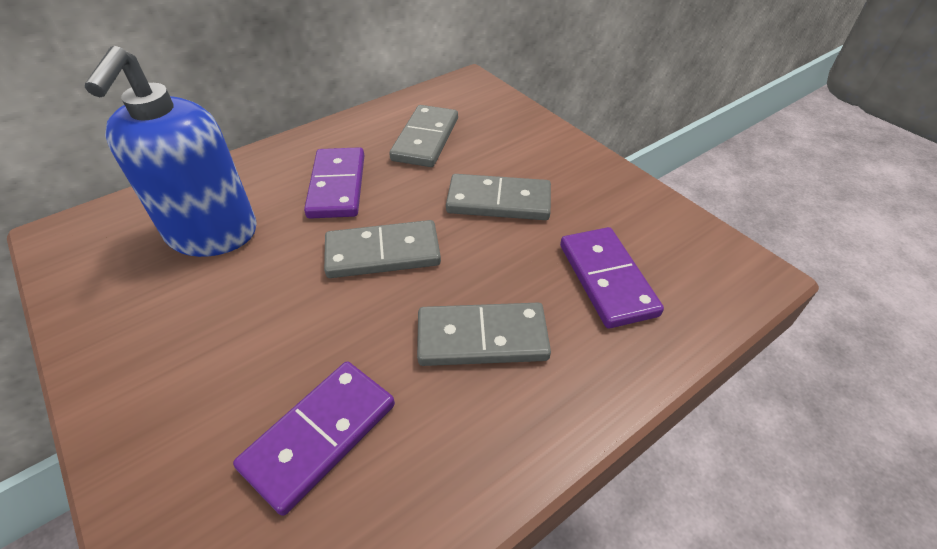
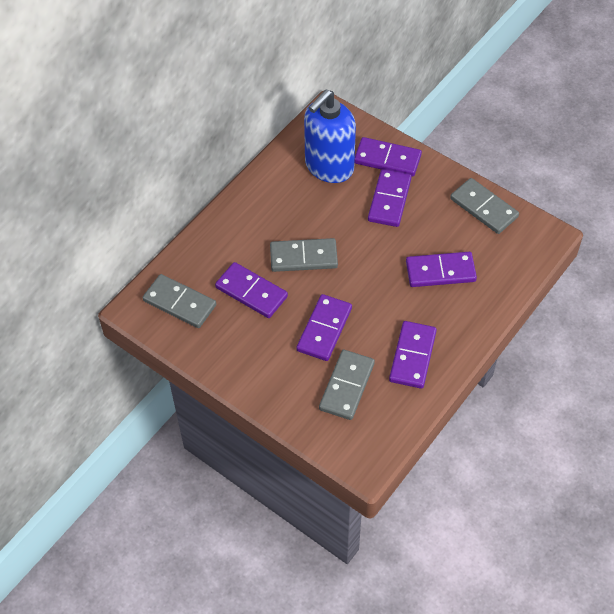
purple domino: 3 -> 6

